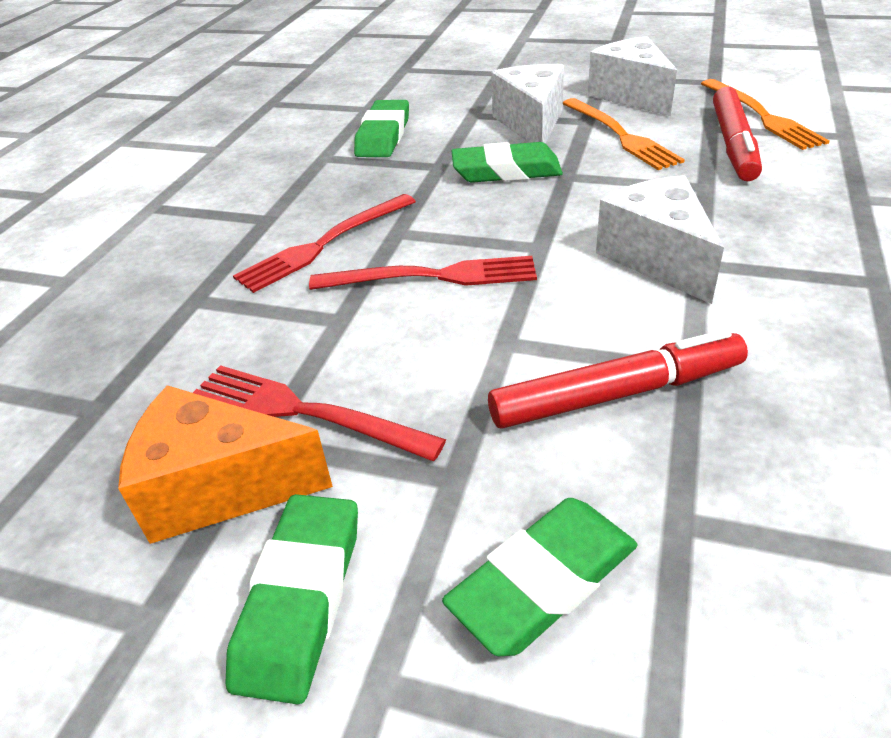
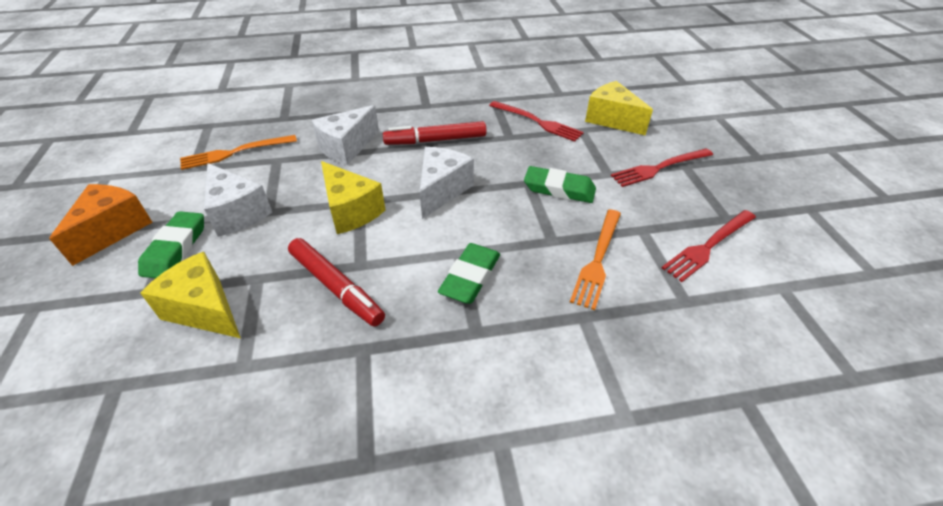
green eraser: 4 -> 3
yellow cheese: 0 -> 3

